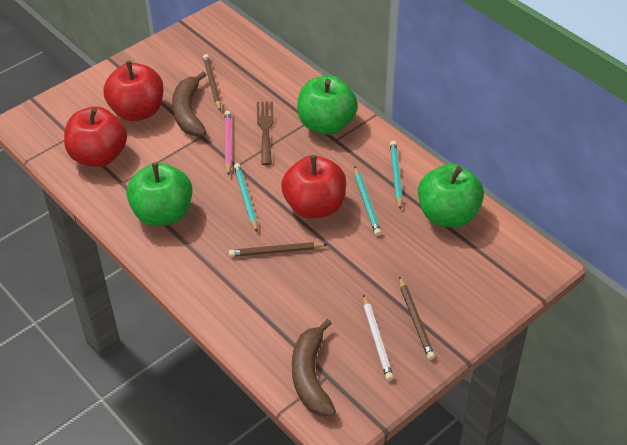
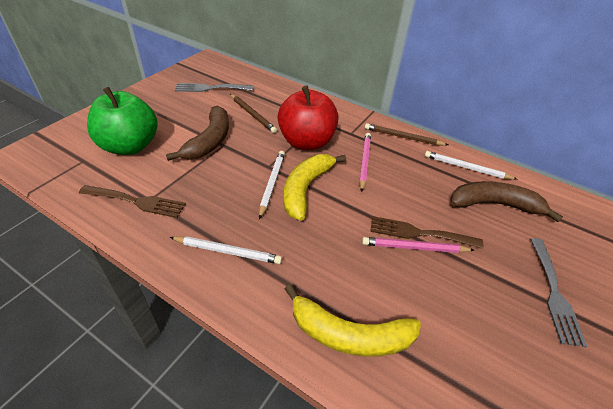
brown fork: 1 -> 2
brown pencil: 3 -> 2
green apple: 3 -> 1
grey fork: 0 -> 2
pink pencil: 1 -> 2
red apple: 3 -> 1
turquoise pencil: 3 -> 0
white pencil: 1 -> 3
yellow banana: 0 -> 2

